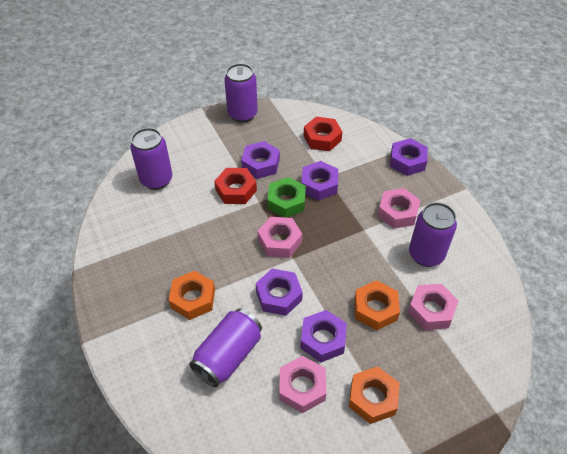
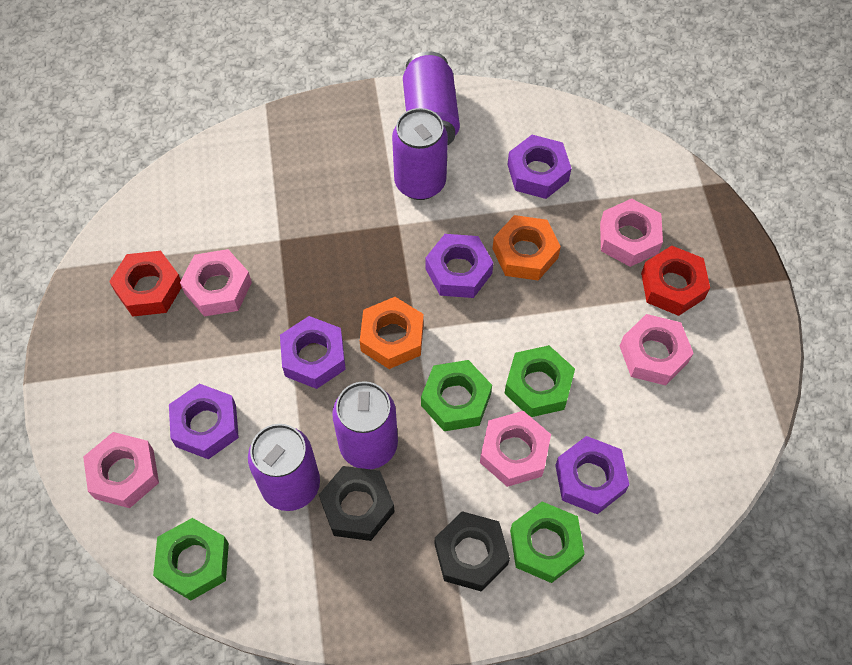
black nut: 0 -> 2
green nut: 1 -> 4
orange nut: 3 -> 2
pink nut: 4 -> 5

